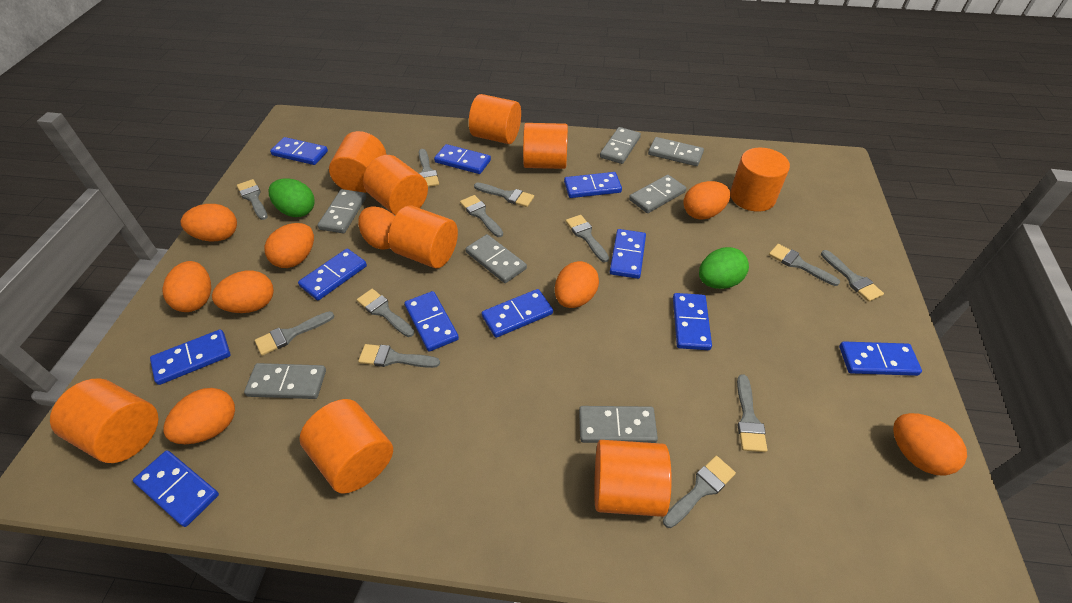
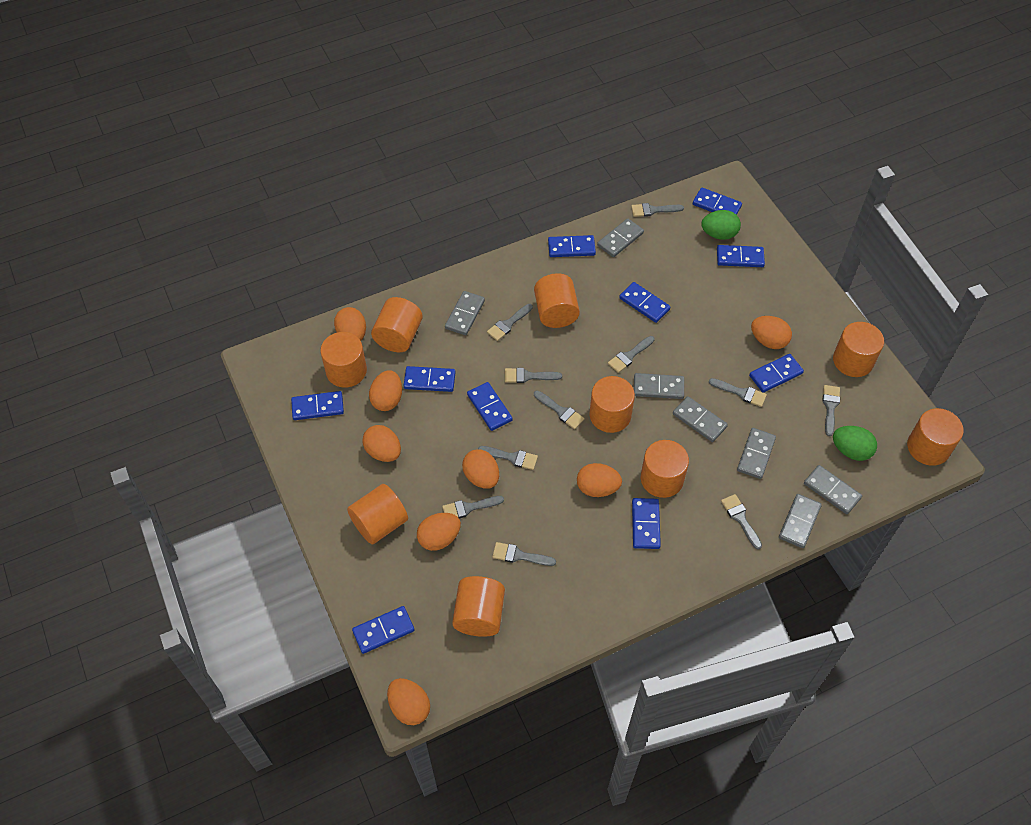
blue domino: 11 -> 10
grey brush: 12 -> 11
orange egg: 9 -> 8

